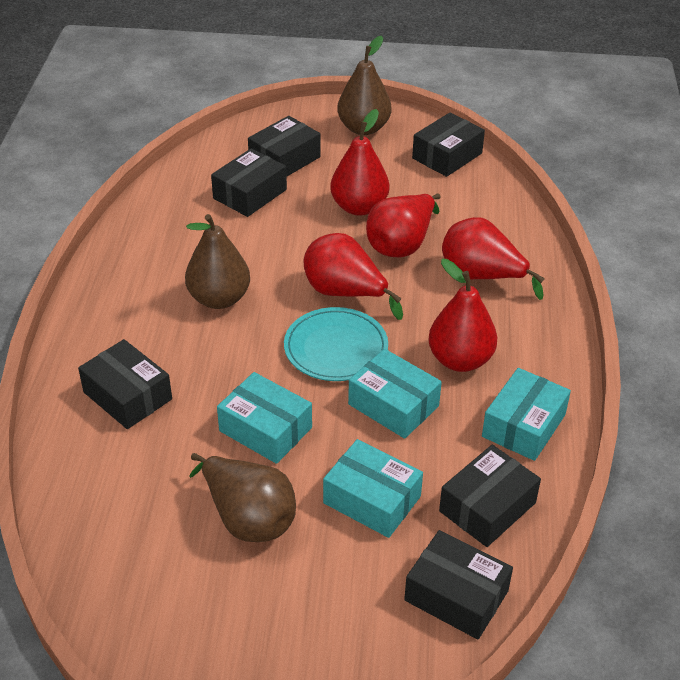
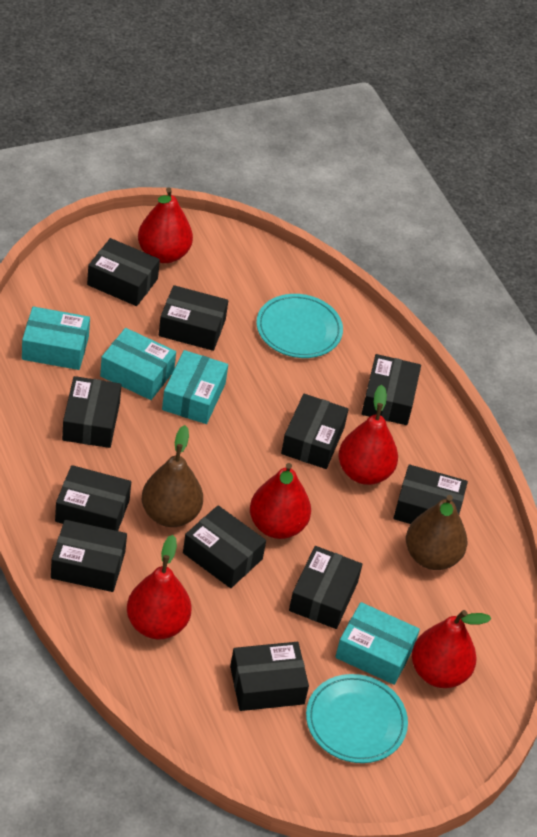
black box: 6 -> 11
brown pear: 3 -> 2
turquoise plate: 1 -> 2

